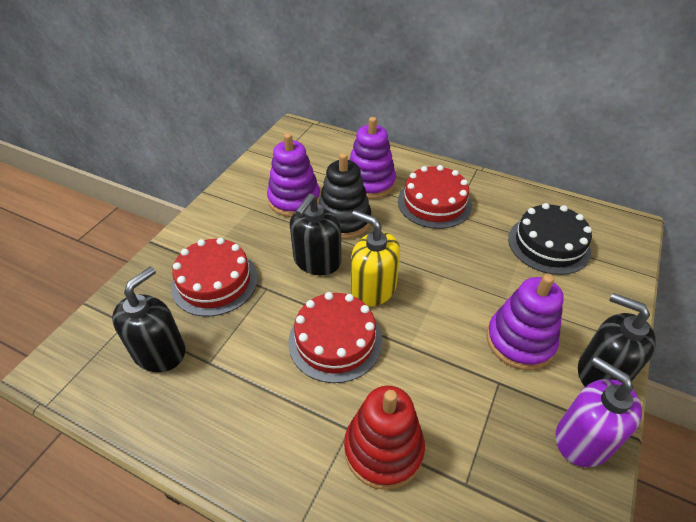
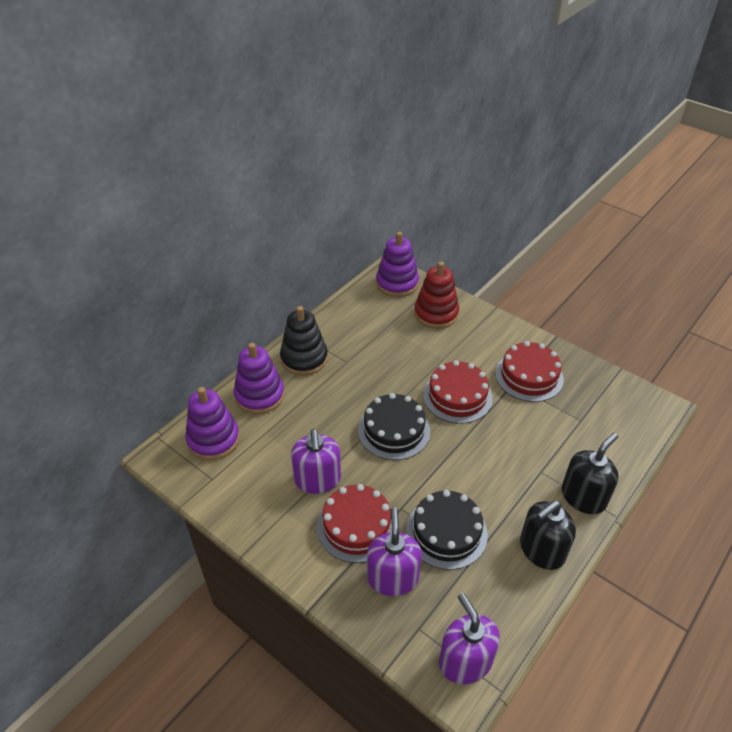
black cake: 1 -> 2
black soap dispenser: 3 -> 2
purple soap dispenser: 1 -> 3
yellow soap dispenser: 1 -> 0

